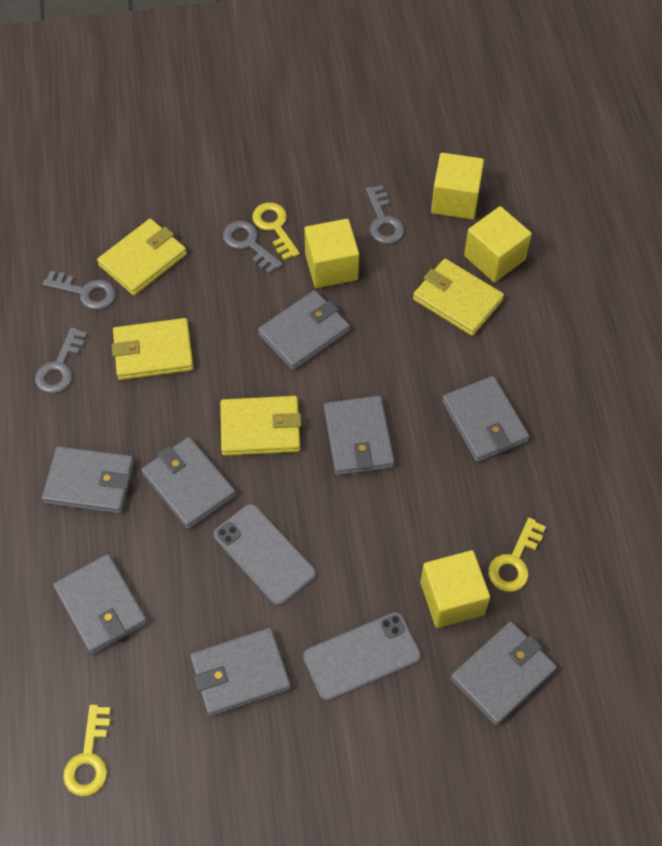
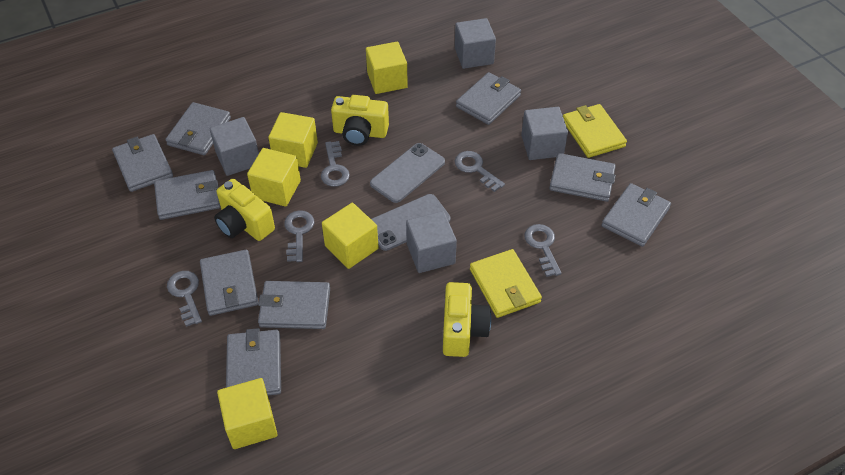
grey cube: 0 -> 4
grey key: 4 -> 5
grey wallet: 8 -> 9
yellow camera: 0 -> 3
yellow cube: 4 -> 5
yellow key: 3 -> 0
yellow wallet: 4 -> 2

